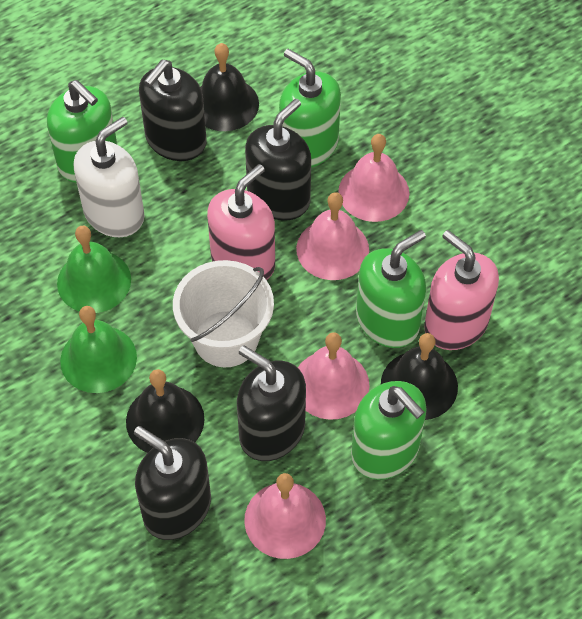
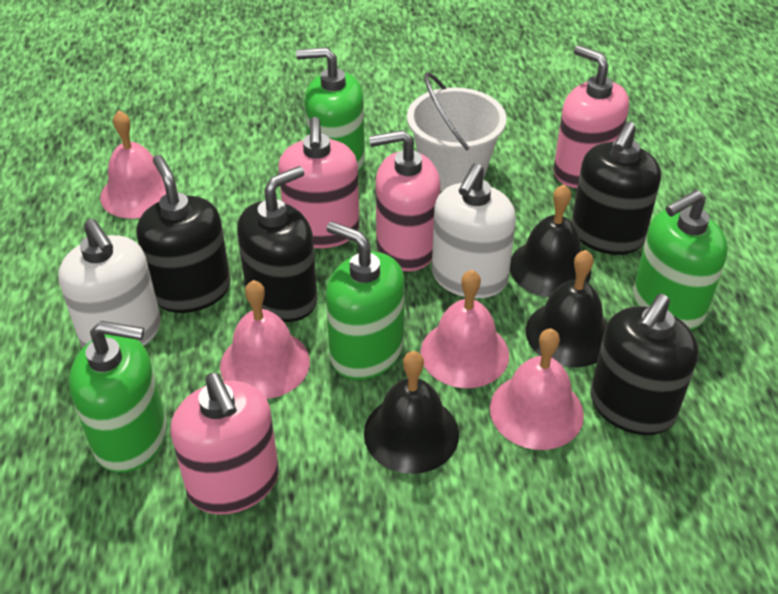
green bell: 2 -> 0
pink soap dispenser: 2 -> 4
white soap dispenser: 1 -> 2

